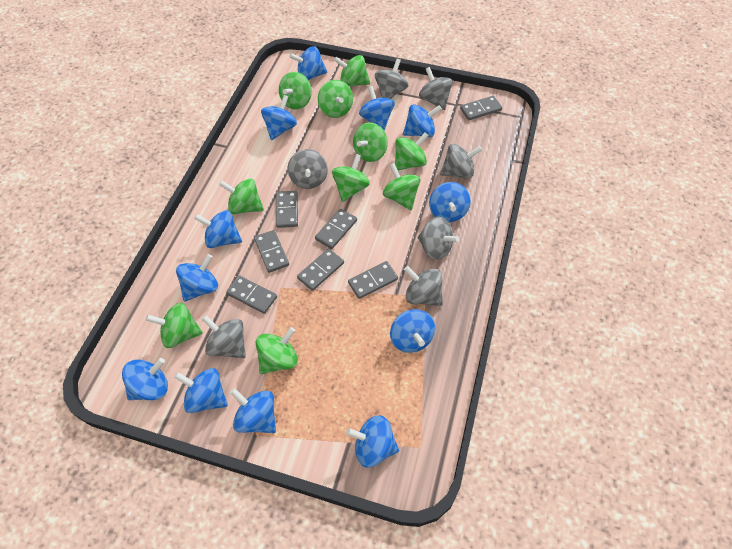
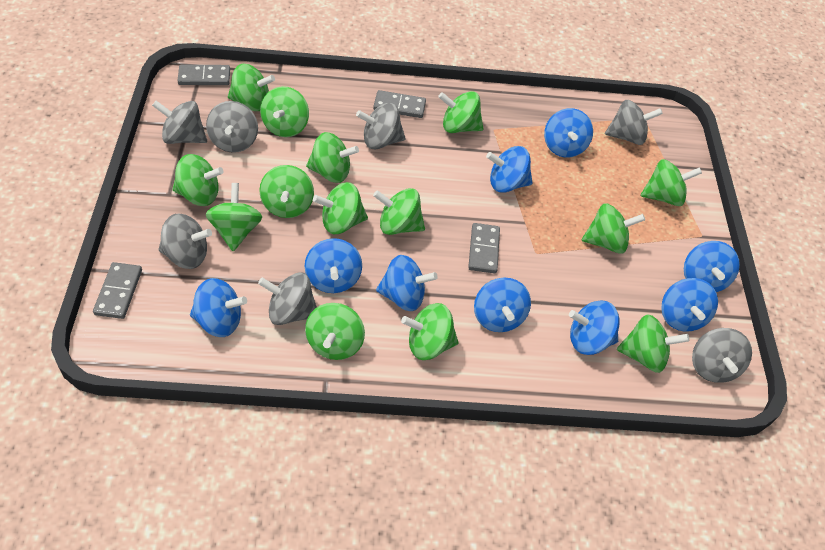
blue spinning top: 12 -> 9
green spinning top: 10 -> 14
grey domino: 7 -> 4

